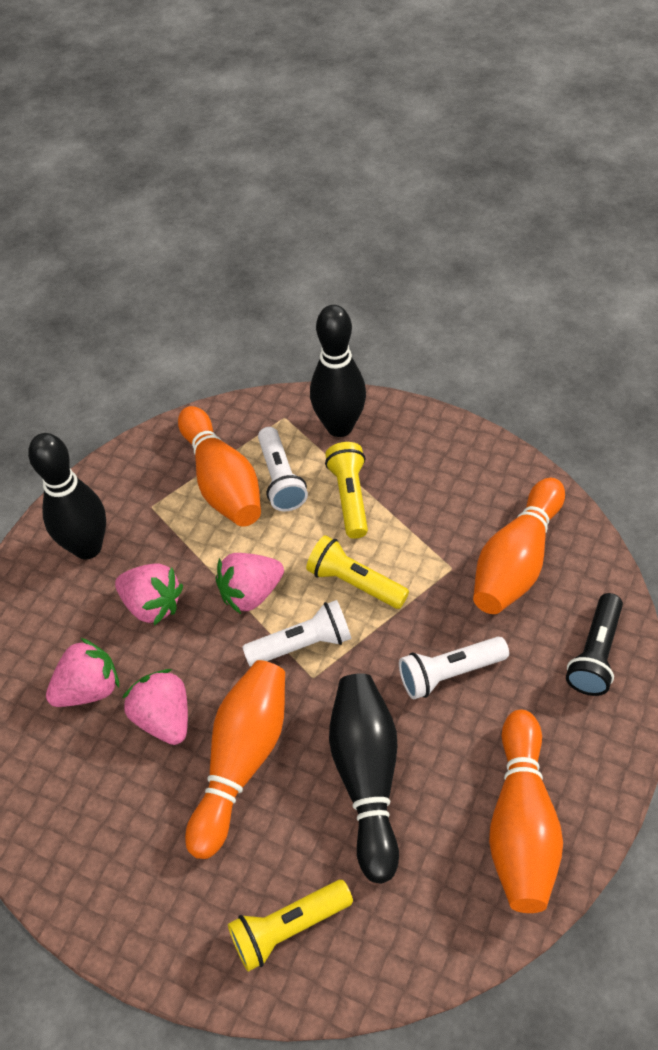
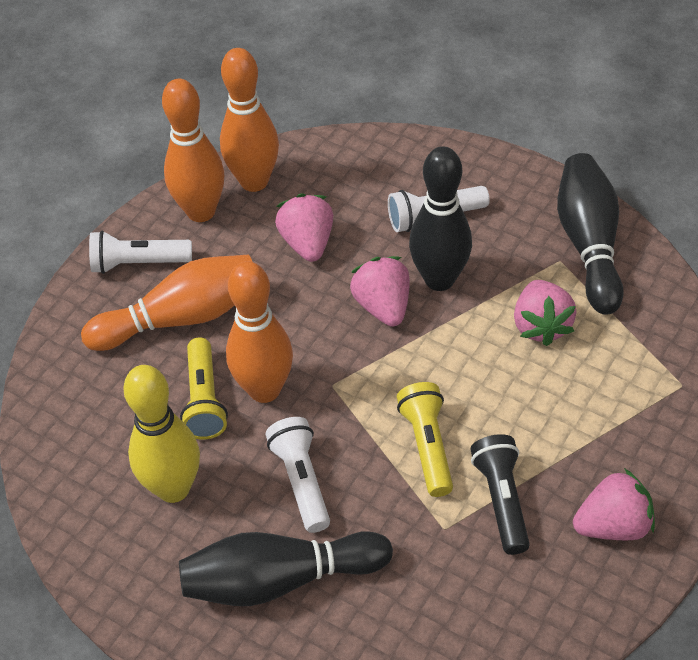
yellow bowling pin: 0 -> 1
yellow flashlight: 3 -> 2

